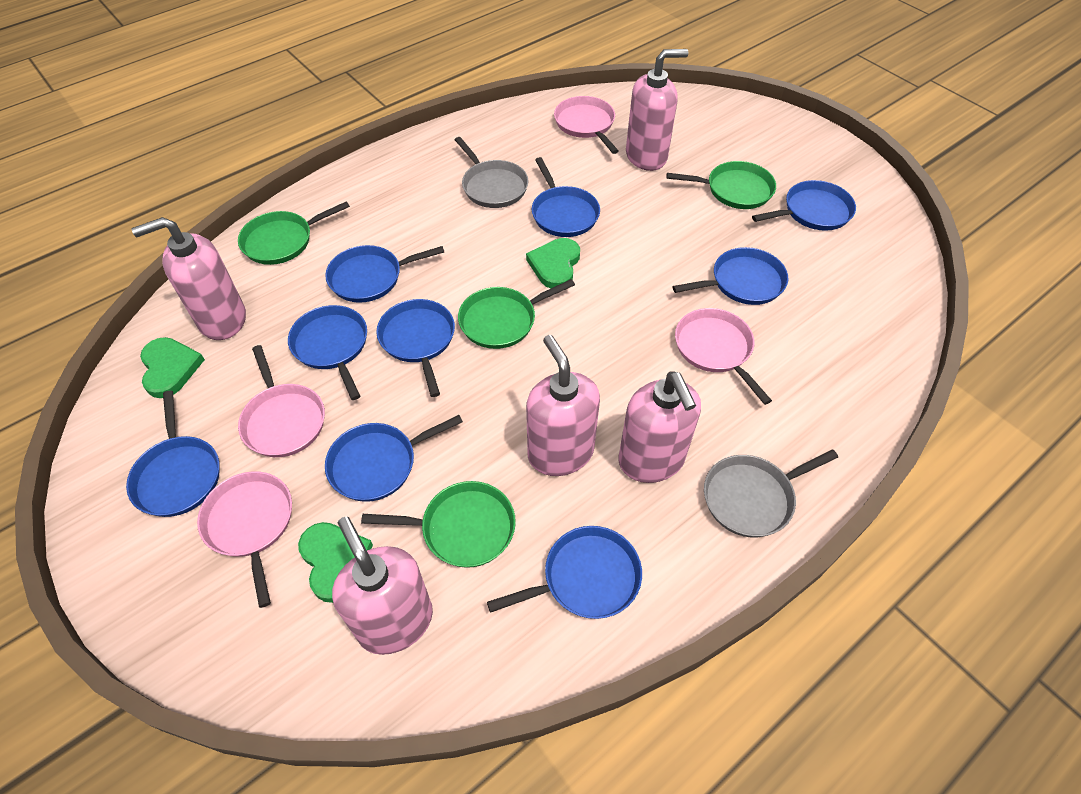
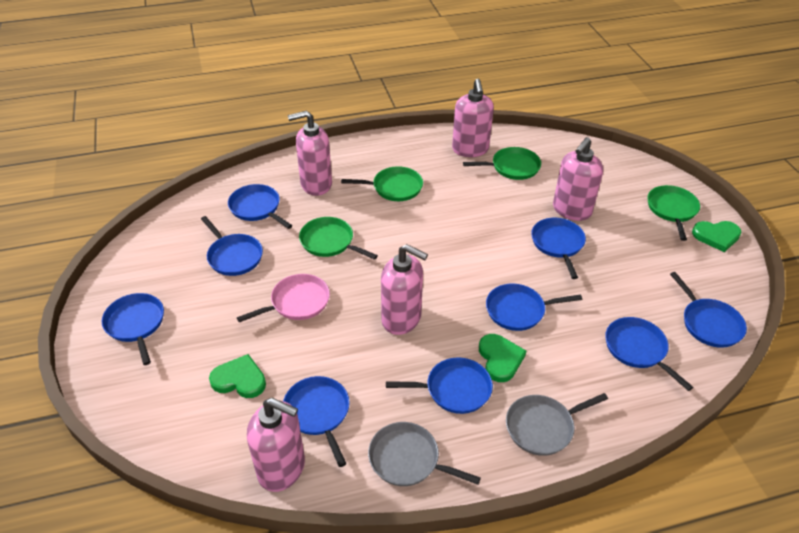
pink pan: 4 -> 1

